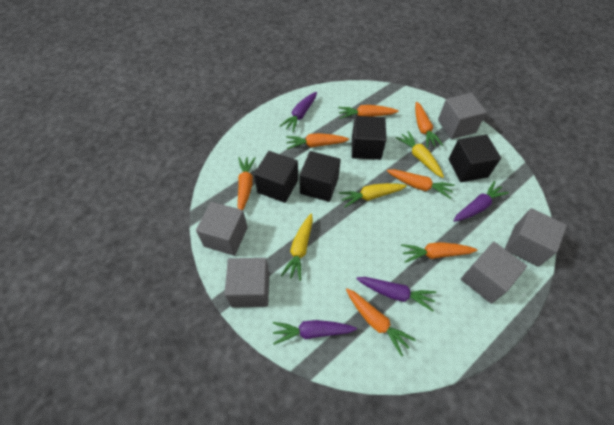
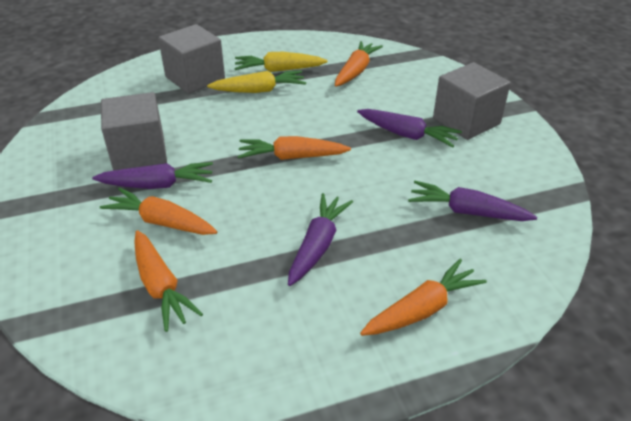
black cube: 4 -> 0
grey cube: 5 -> 3
orange carrot: 7 -> 5
yellow carrot: 3 -> 2

